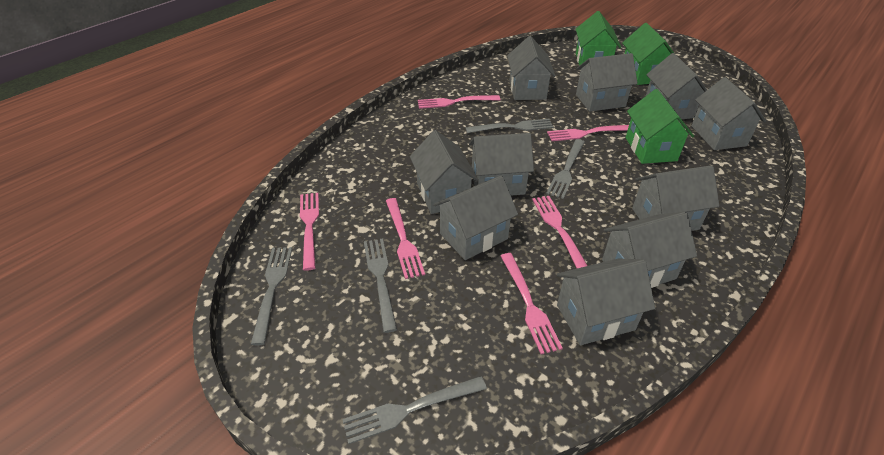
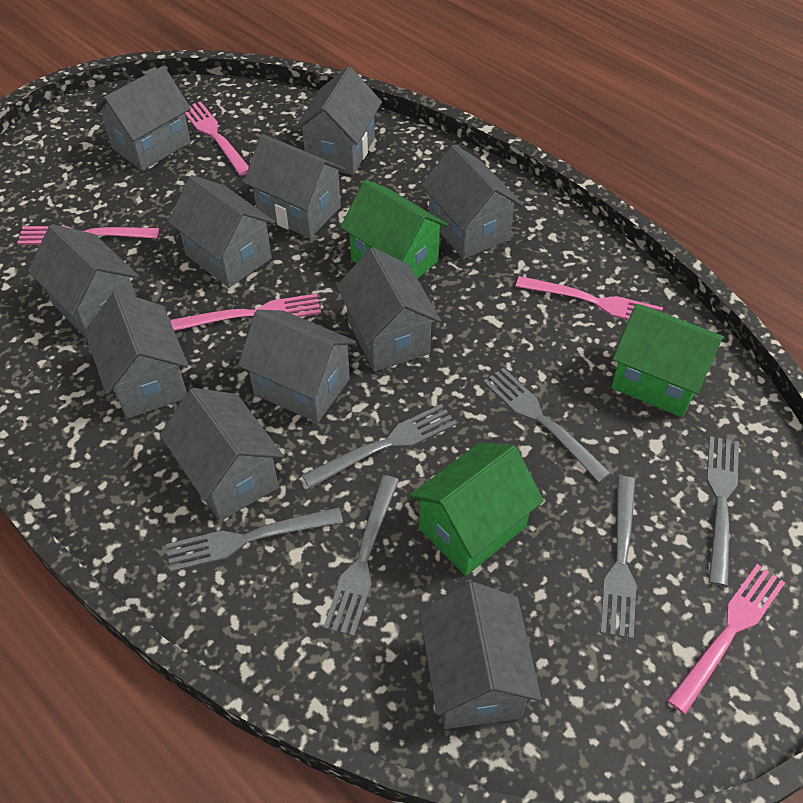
grey fork: 5 -> 6
grey house: 10 -> 11
pink fork: 6 -> 5

